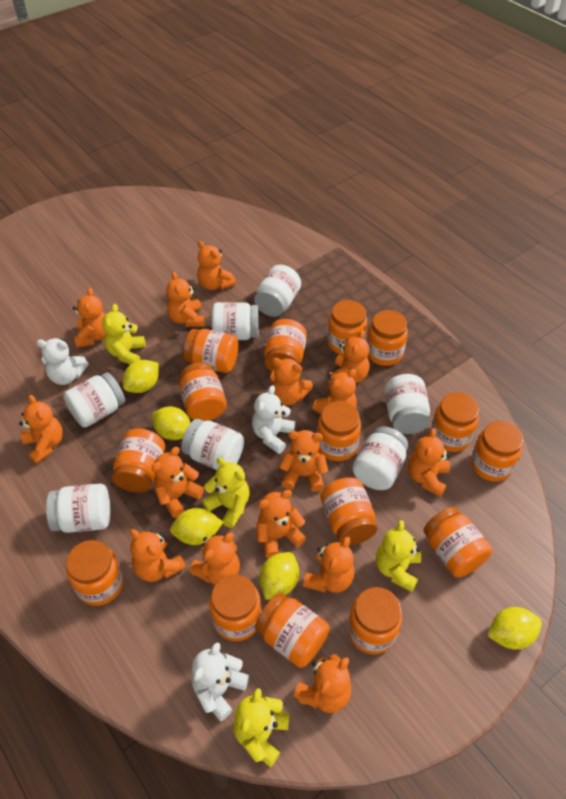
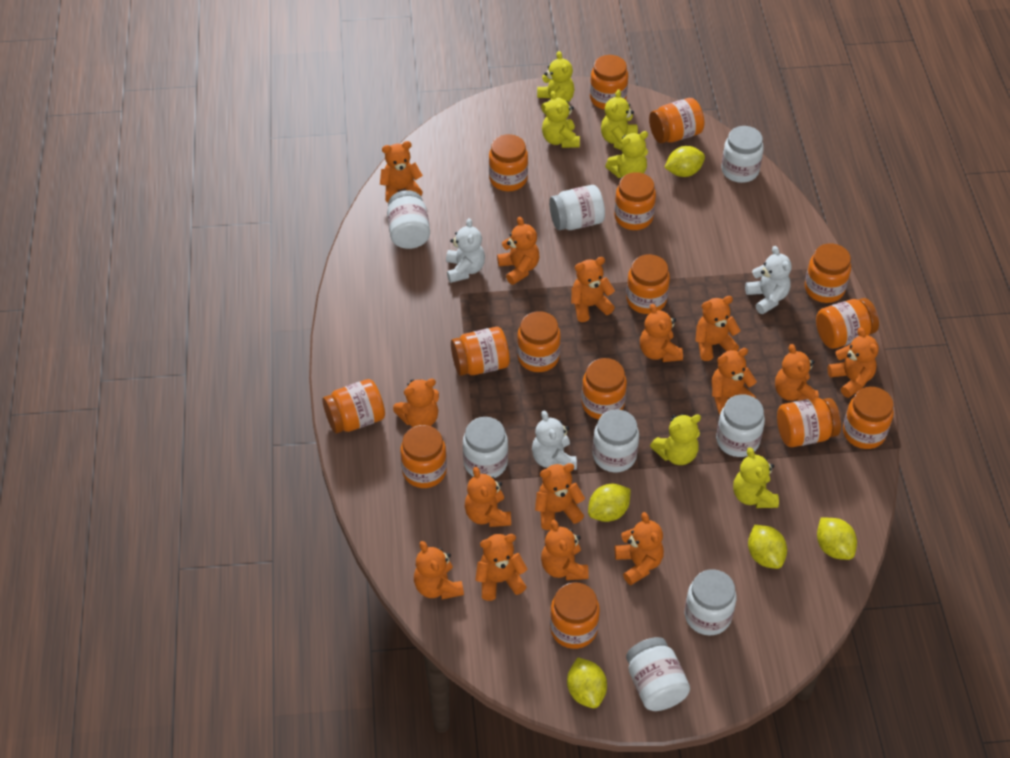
white jar: 7 -> 8
yellow teddy bear: 4 -> 6

